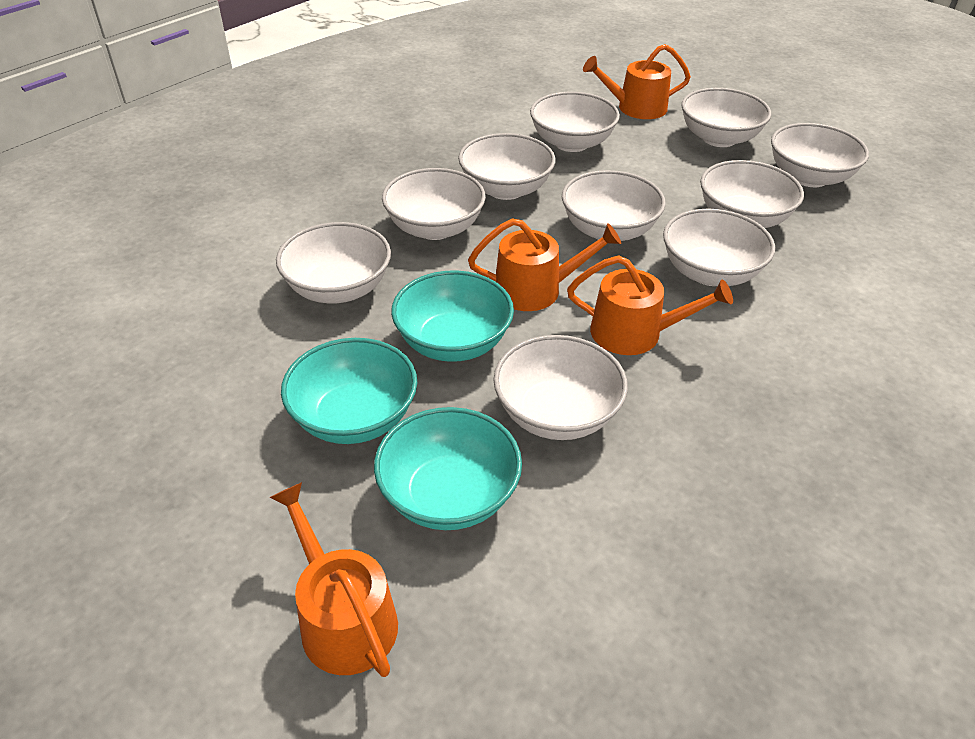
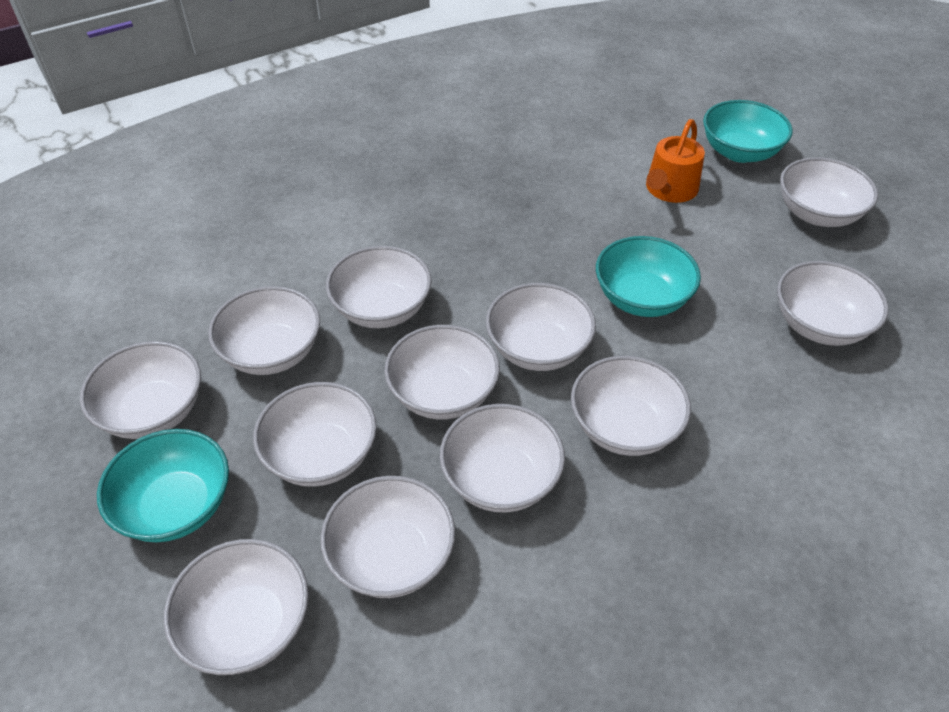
orange watering can: 4 -> 1
white bowl: 10 -> 12

